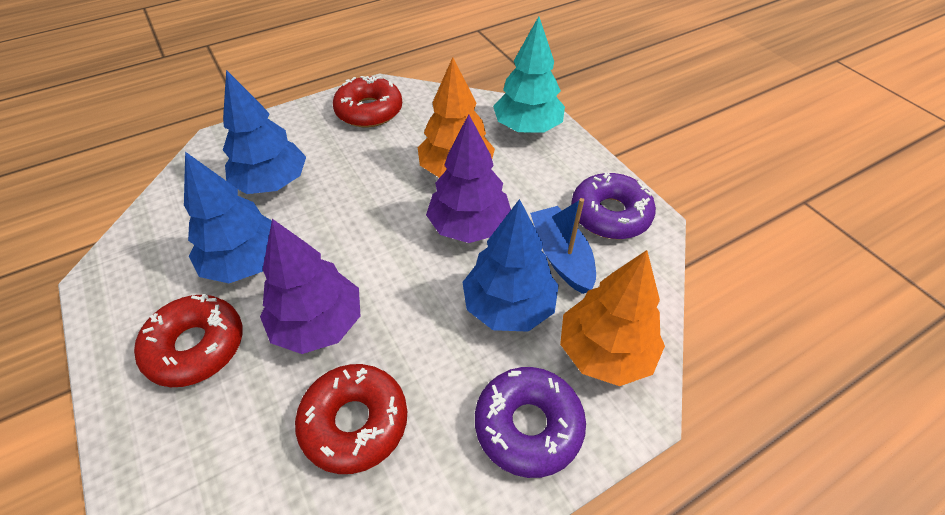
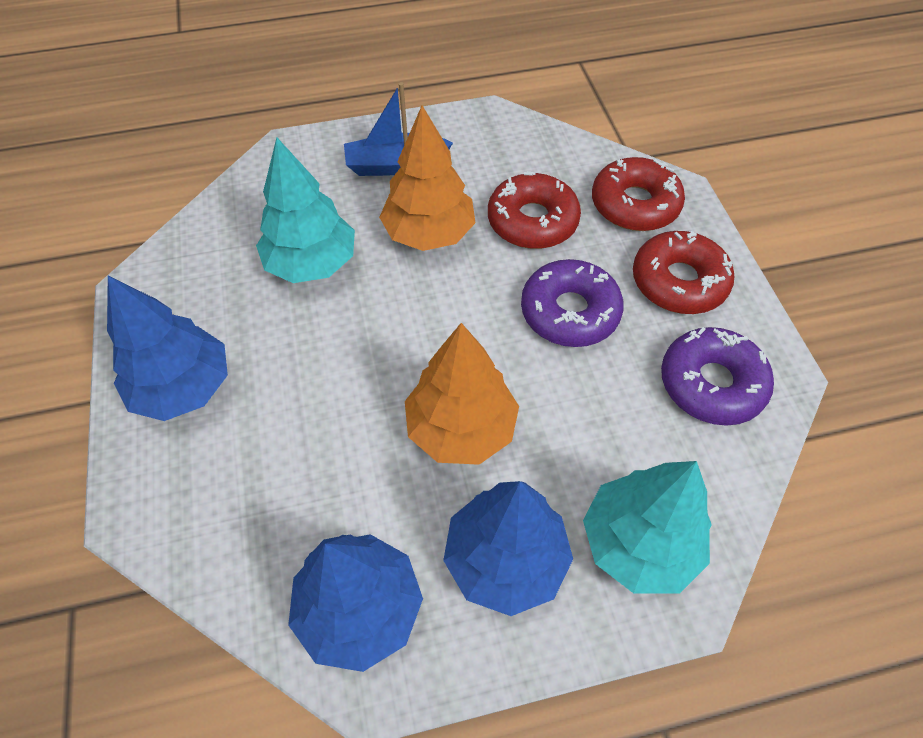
purple tree: 2 -> 0
turquoise tree: 1 -> 2

